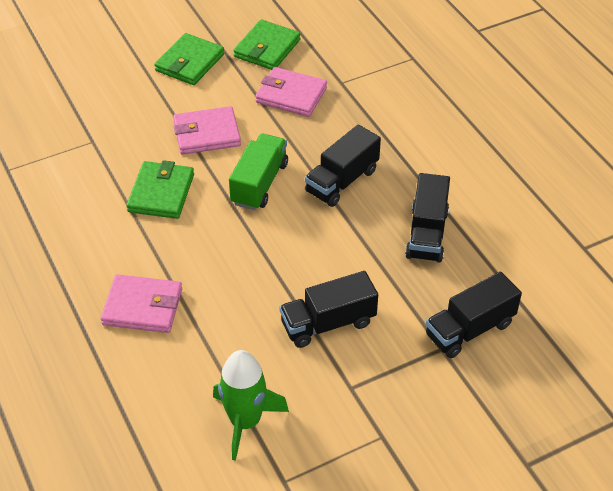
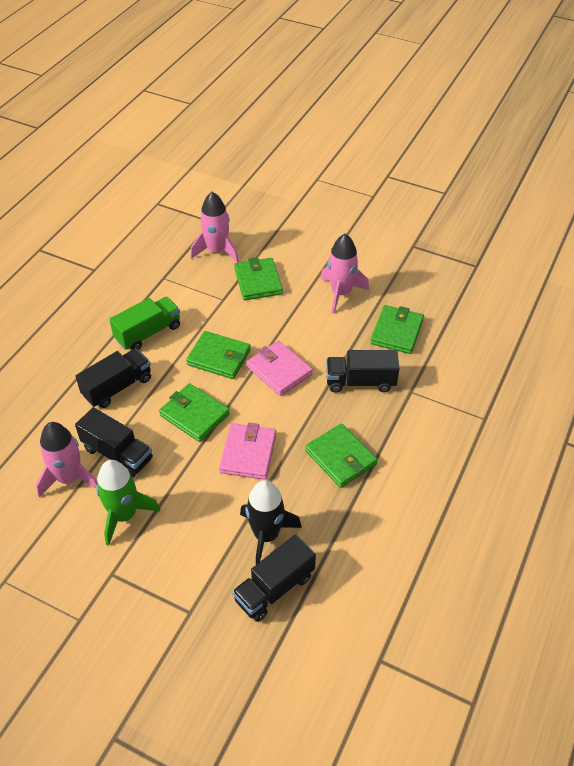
black rocket: 0 -> 1
green wallet: 3 -> 5
pink rocket: 0 -> 3
pink wallet: 3 -> 2

